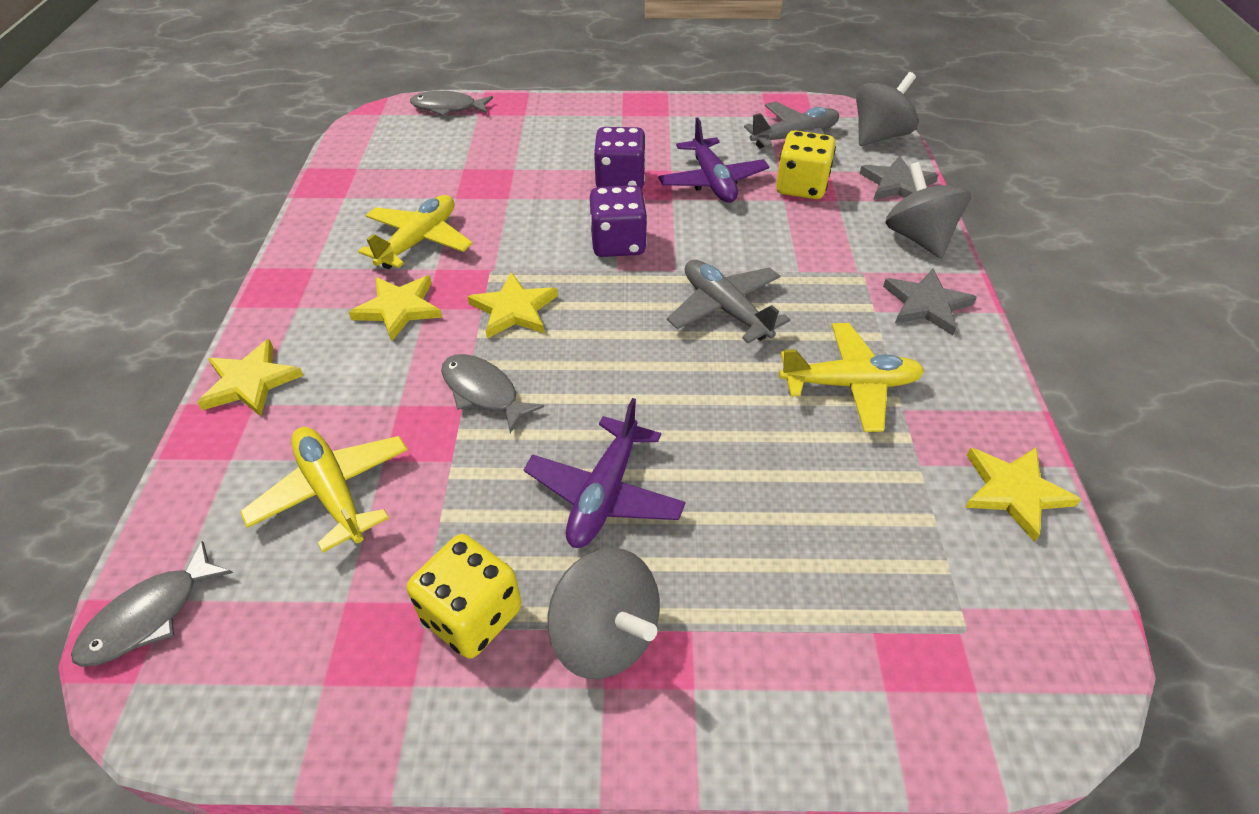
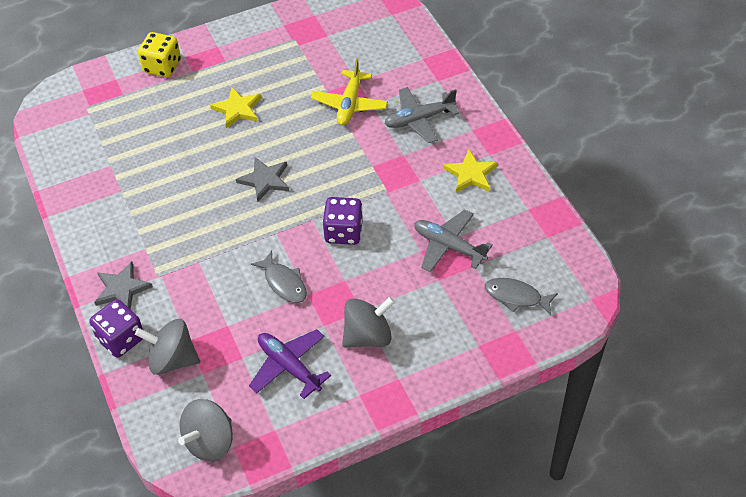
grey fish: 3 -> 2
purple plane: 2 -> 1
yellow dice: 2 -> 1
yellow plane: 3 -> 1
yellow star: 4 -> 2

